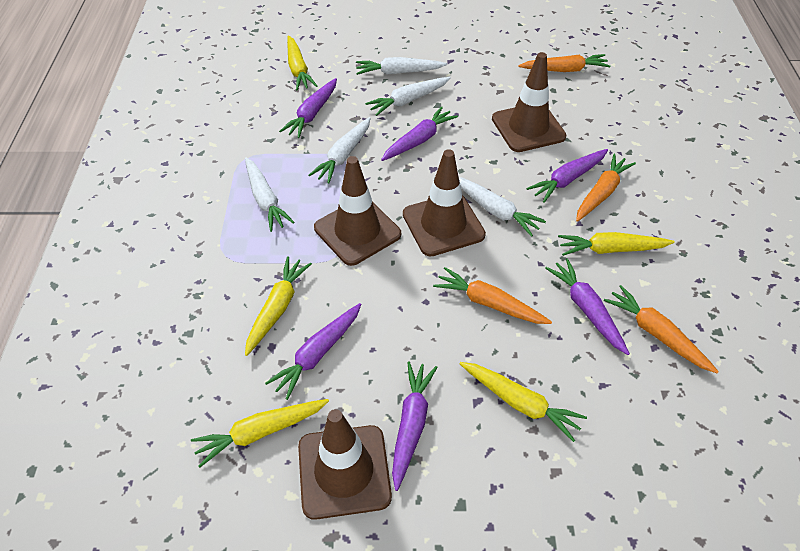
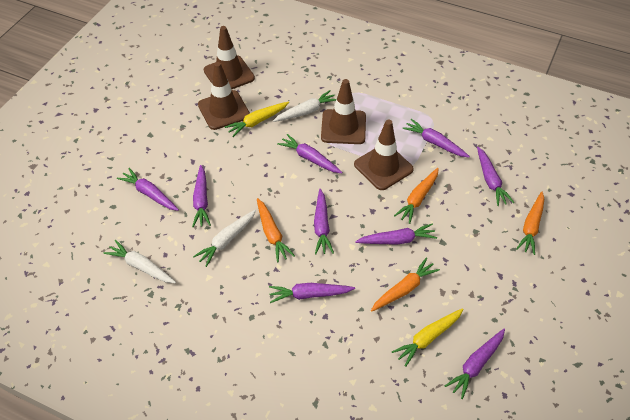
purple carrot: 6 -> 9
white carrot: 5 -> 3
yellow carrot: 5 -> 2

